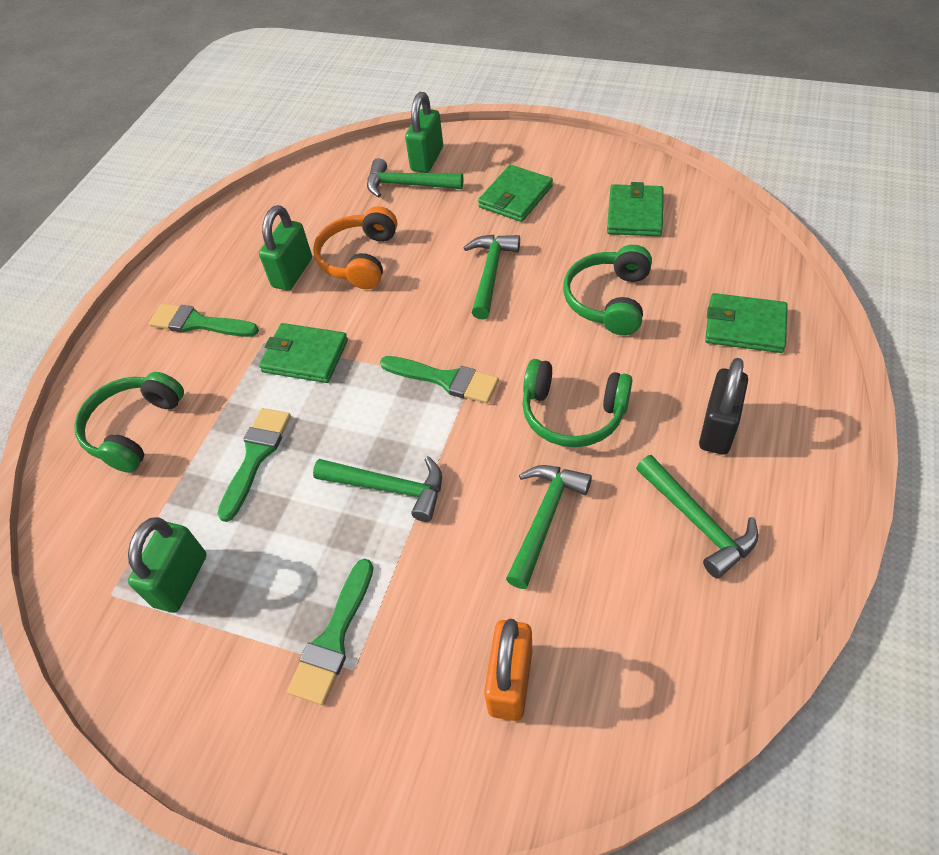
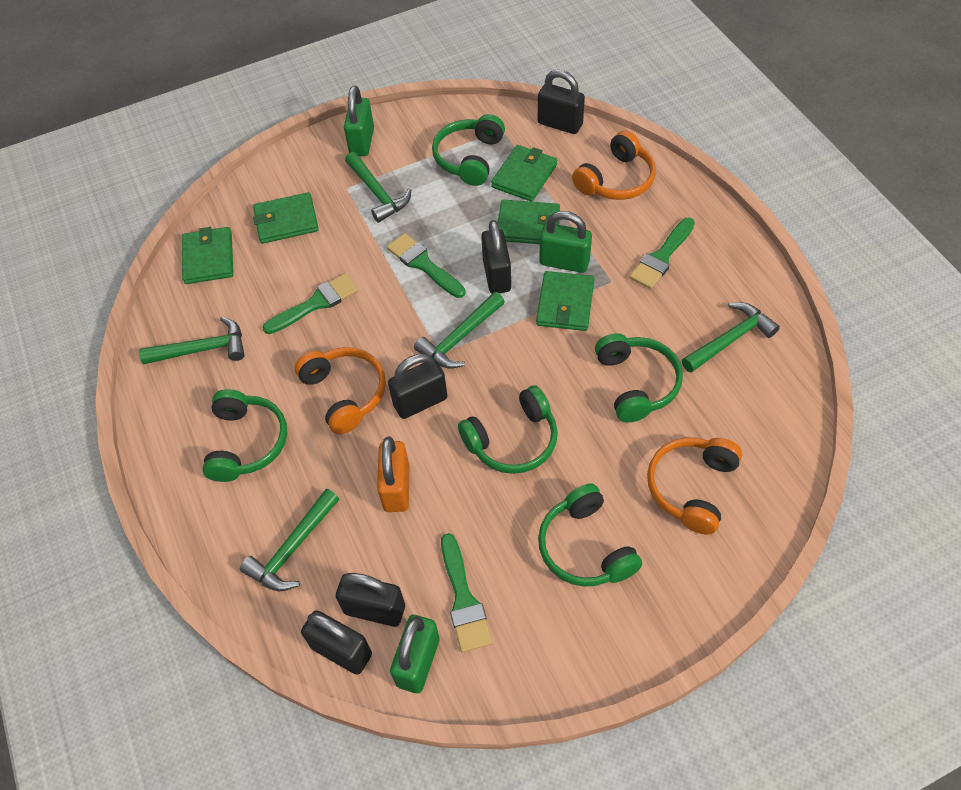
black padlock: 1 -> 5
green headphones: 3 -> 5
green wallet: 4 -> 5
orange headphones: 1 -> 3

